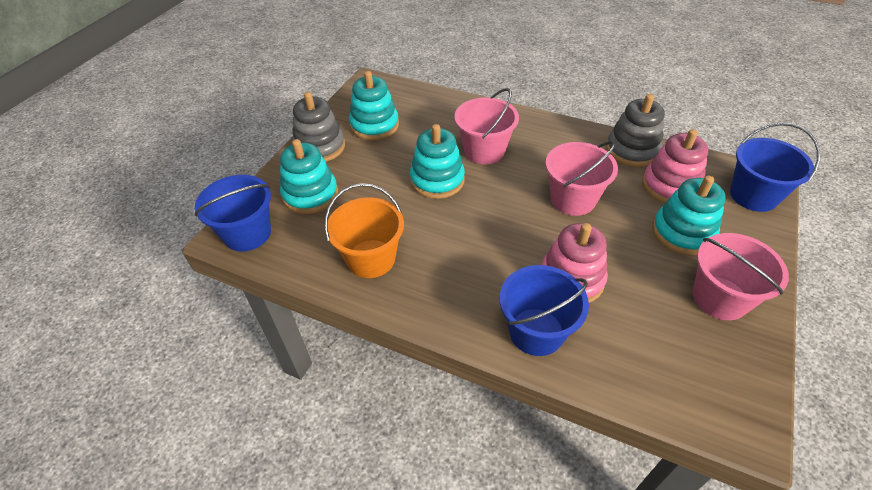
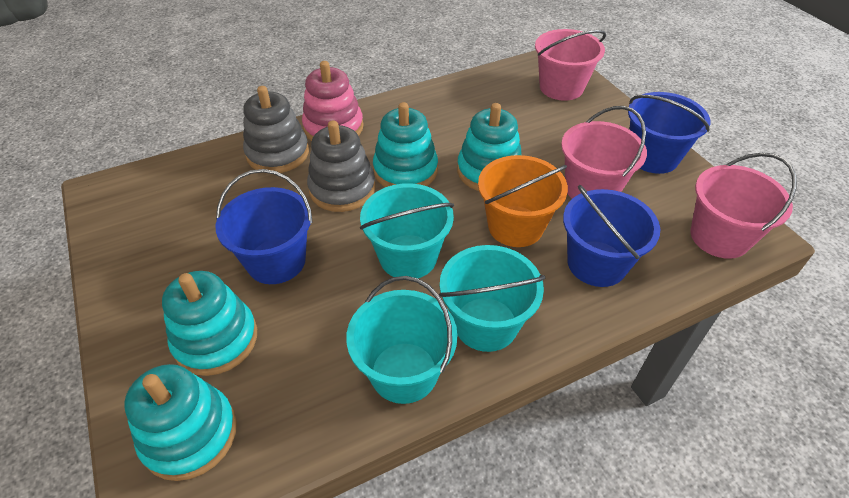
pink stacking toy: 2 -> 1
turquoise bucket: 0 -> 3

